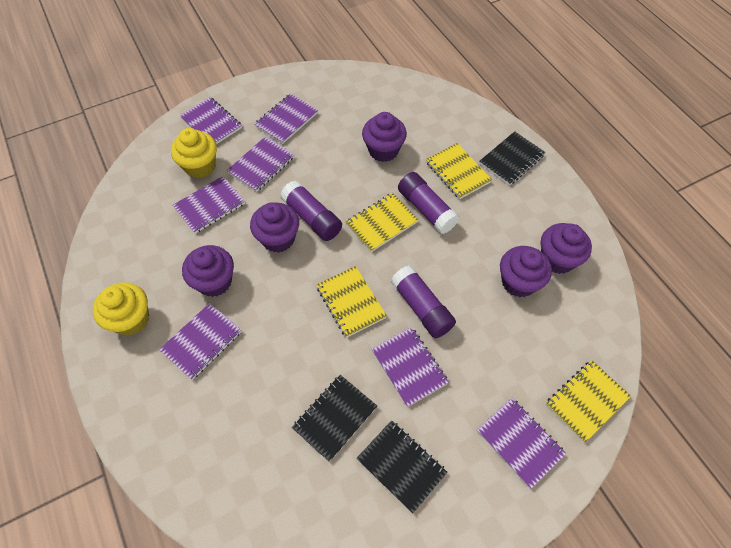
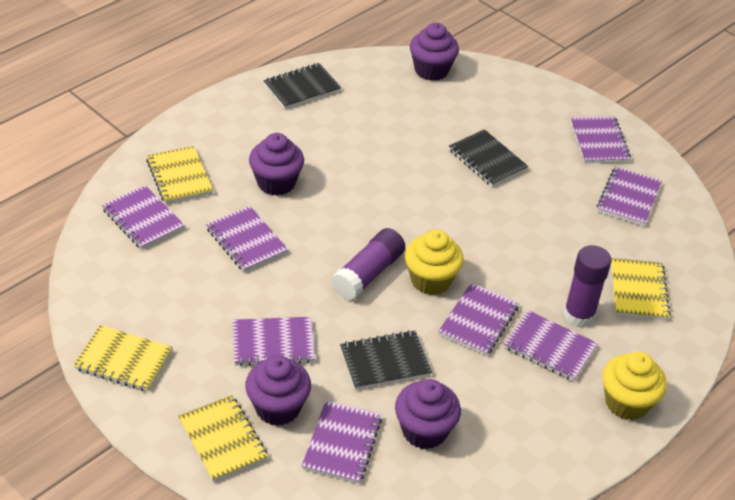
purple cupcake: 5 -> 4
purple glue stick: 3 -> 2
purple notebook: 7 -> 8

